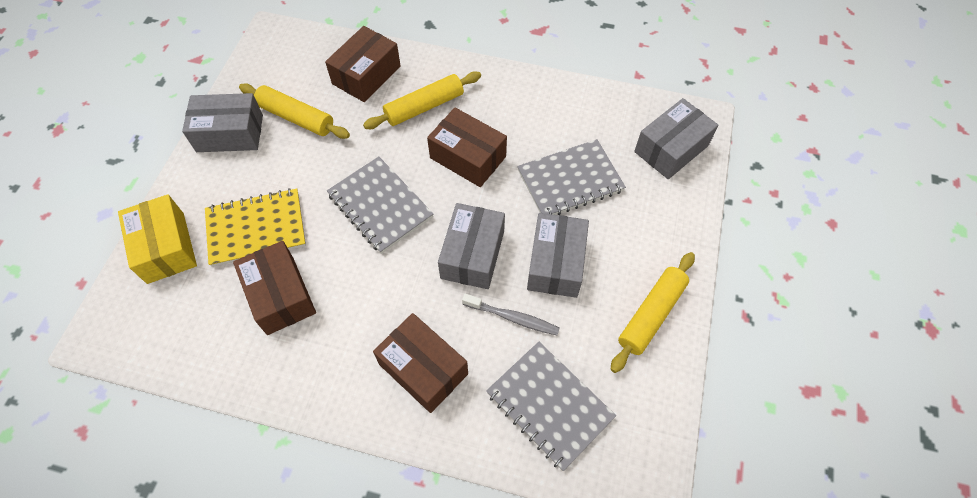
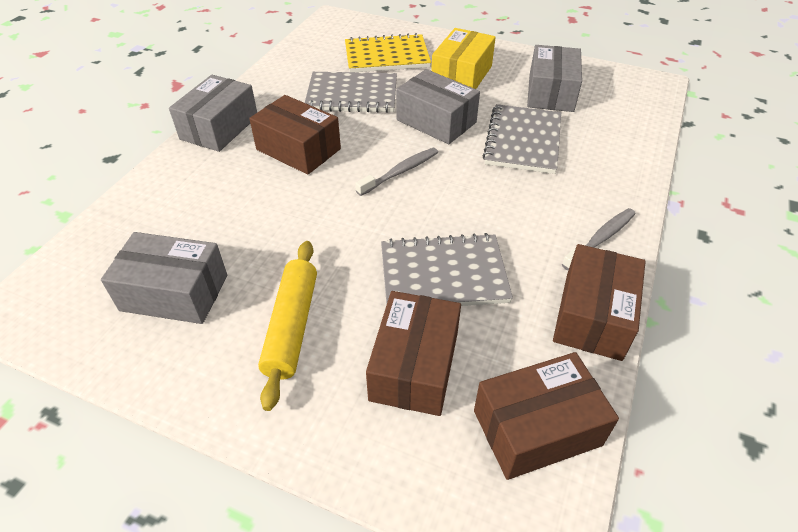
grey toothbrush: 1 -> 2
yellow rolling pin: 3 -> 1

